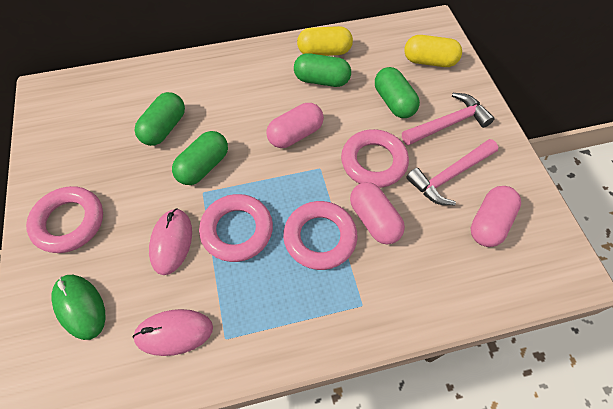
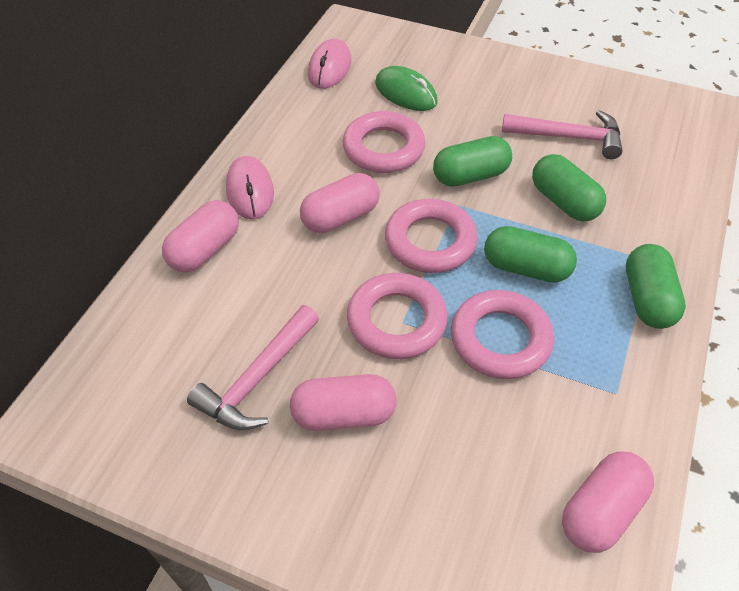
pink capsule: 3 -> 4
yellow capsule: 2 -> 0

